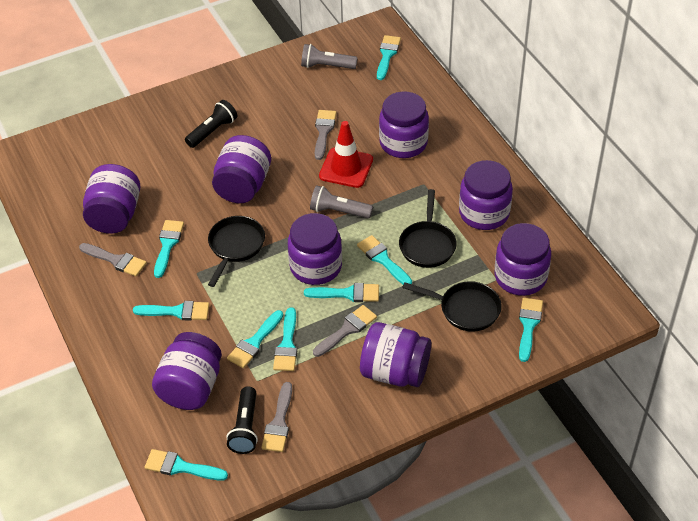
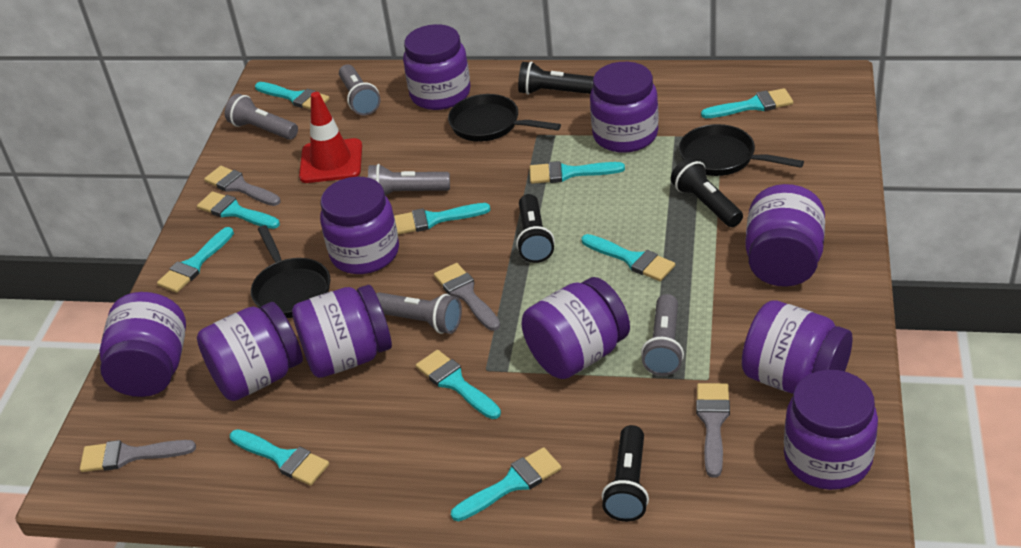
black flashlight: 2 -> 4
grey flashlight: 2 -> 5
purple jar: 8 -> 10
turquoise brush: 9 -> 10

